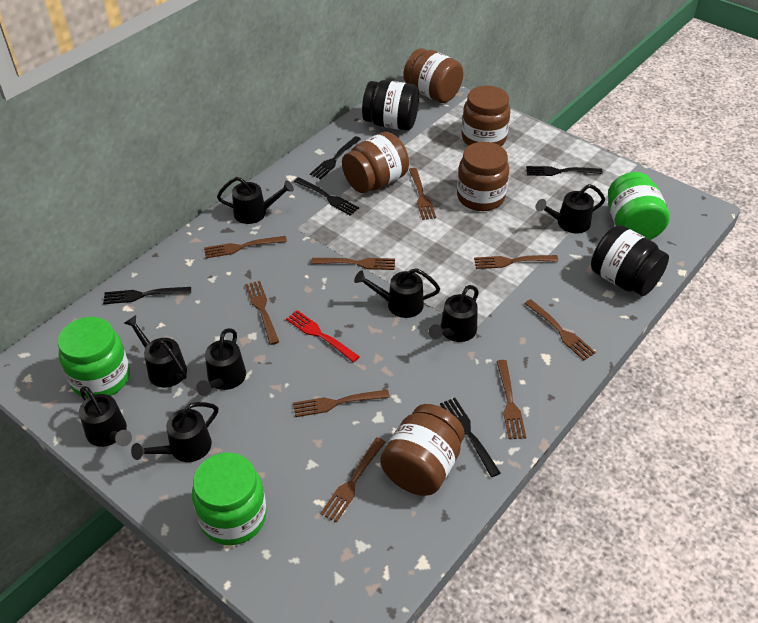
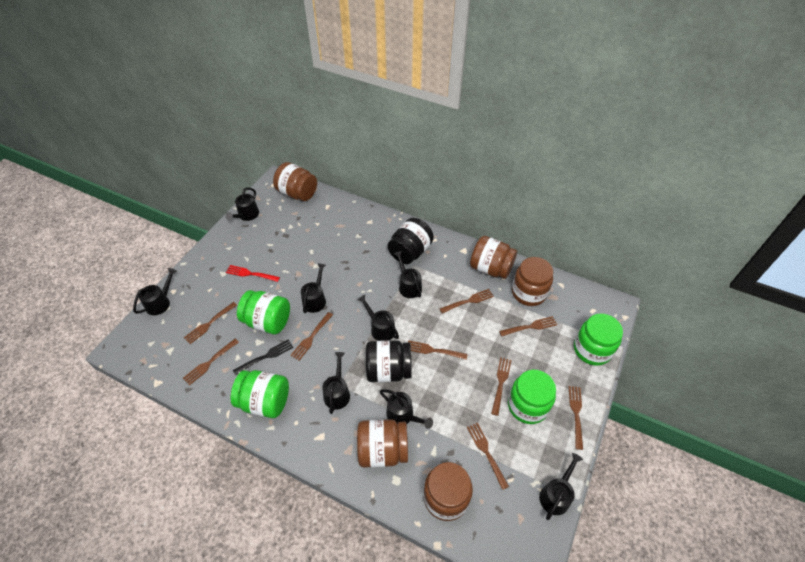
black fork: 5 -> 1
green jar: 3 -> 4

